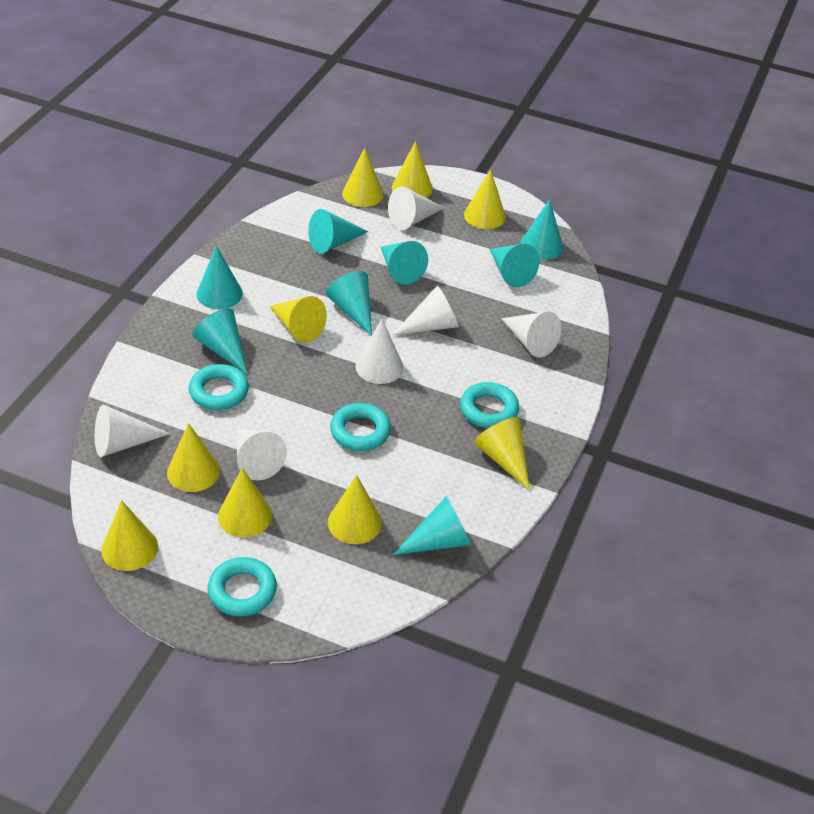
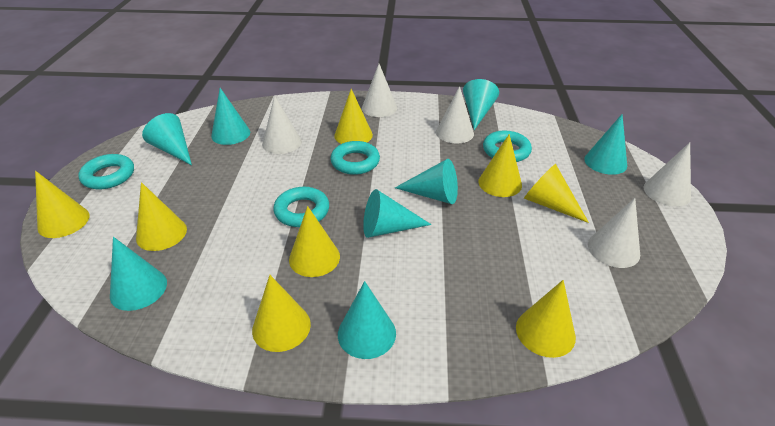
white cone: 6 -> 5
yellow cone: 9 -> 8

